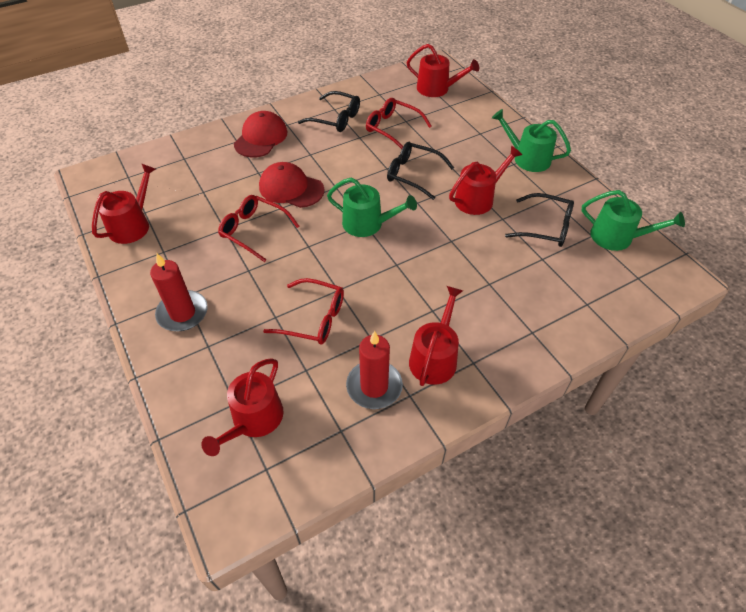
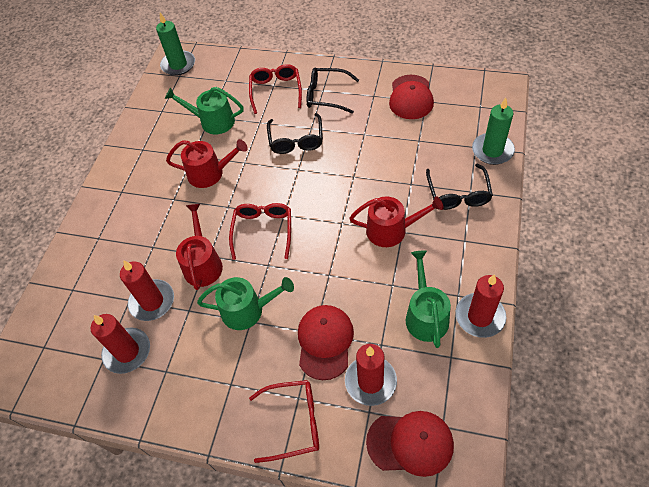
green candle: 0 -> 2
red candle: 2 -> 4
red cap: 2 -> 3
red watering can: 5 -> 3

